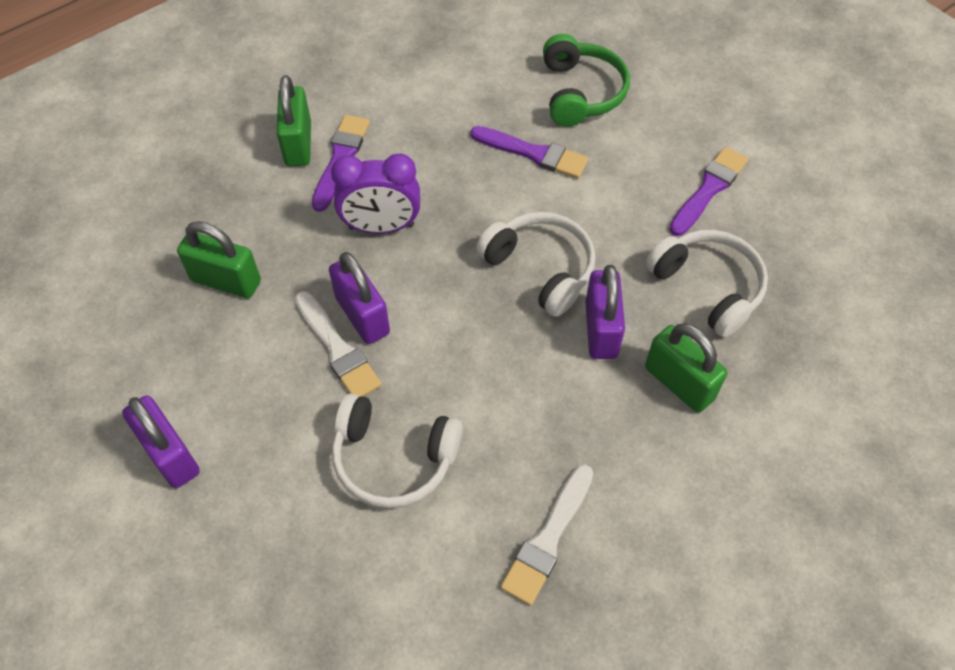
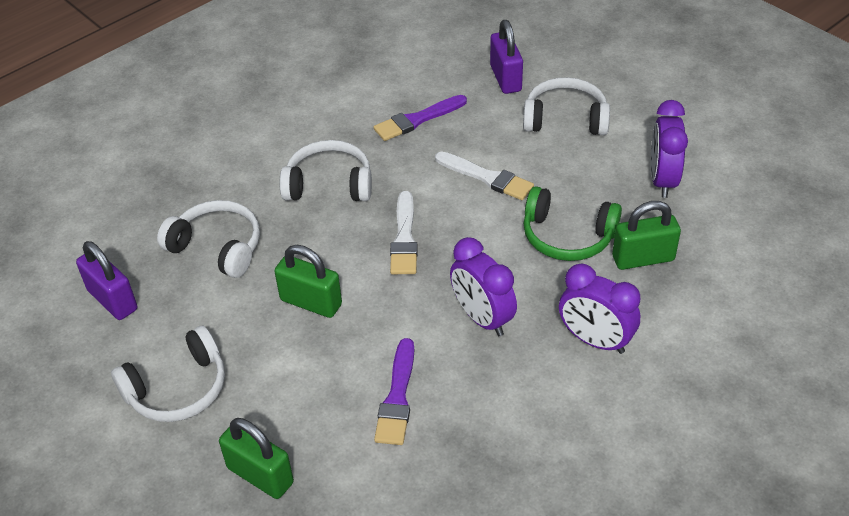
purple brush: 3 -> 2
purple clock: 1 -> 3
purple padlock: 3 -> 2
white headphones: 3 -> 4

